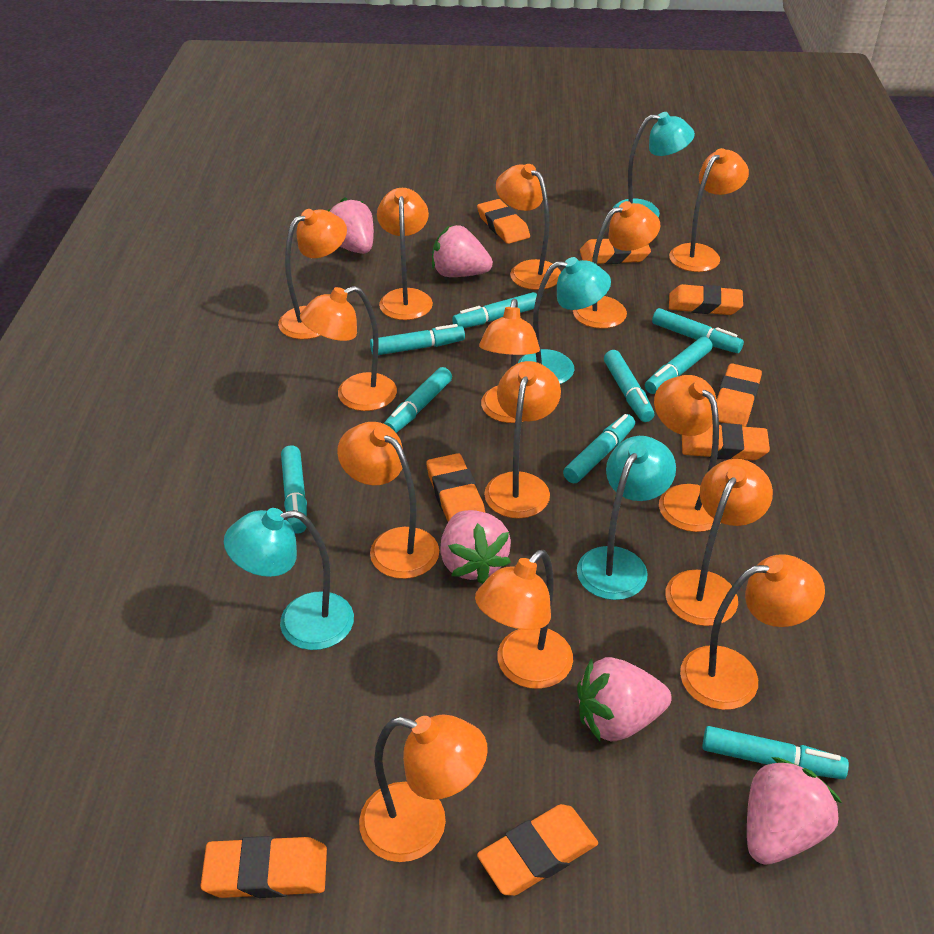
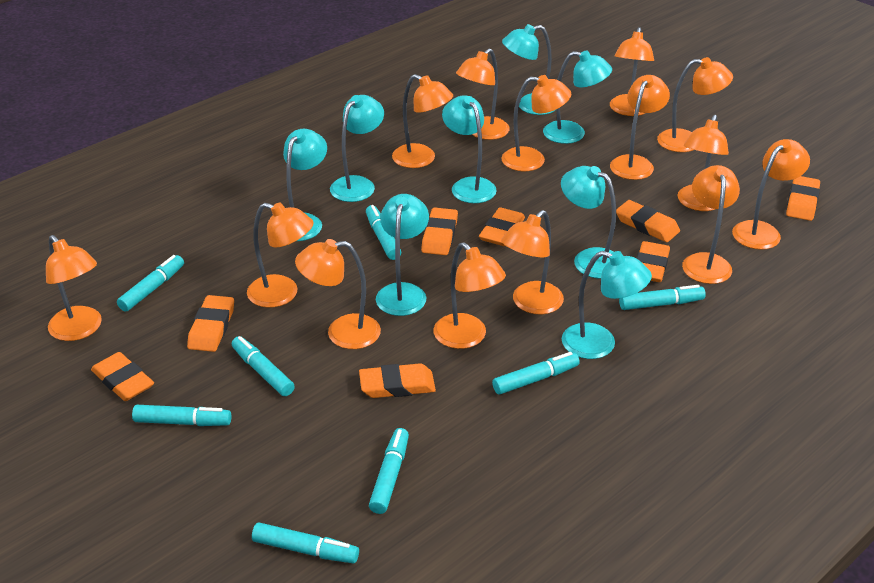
pink strawberry: 5 -> 0
turquoise lamp: 4 -> 8
turquoise marker: 9 -> 8

